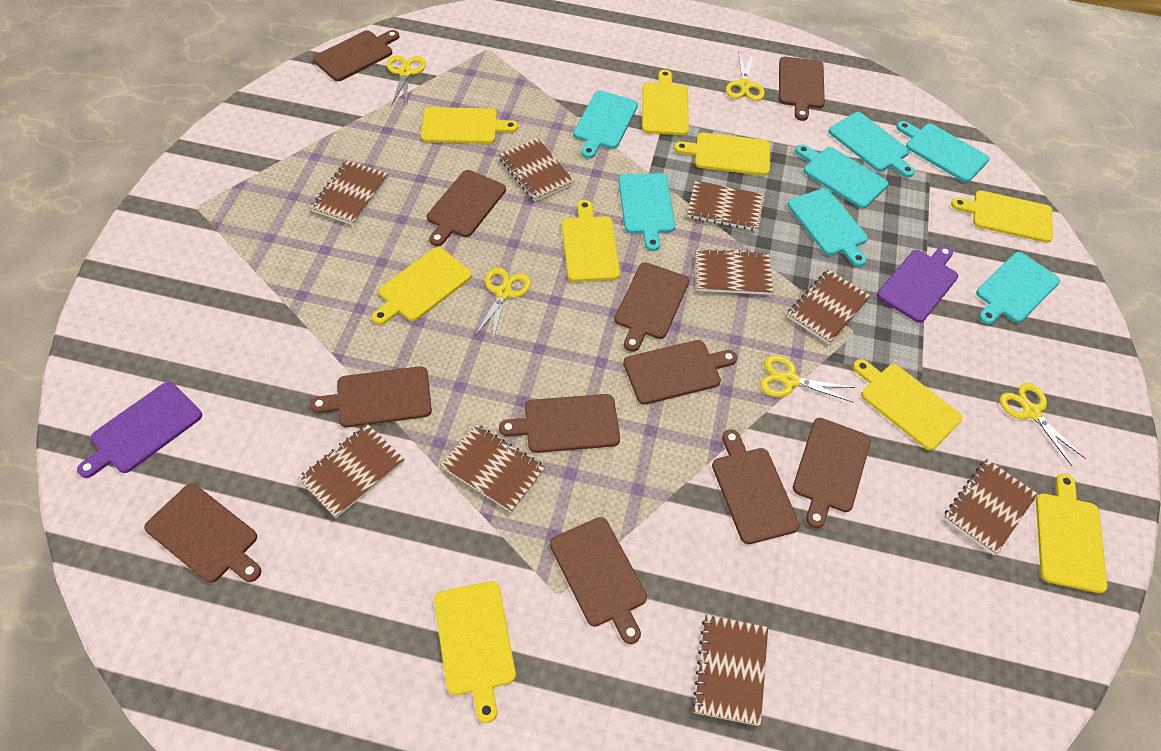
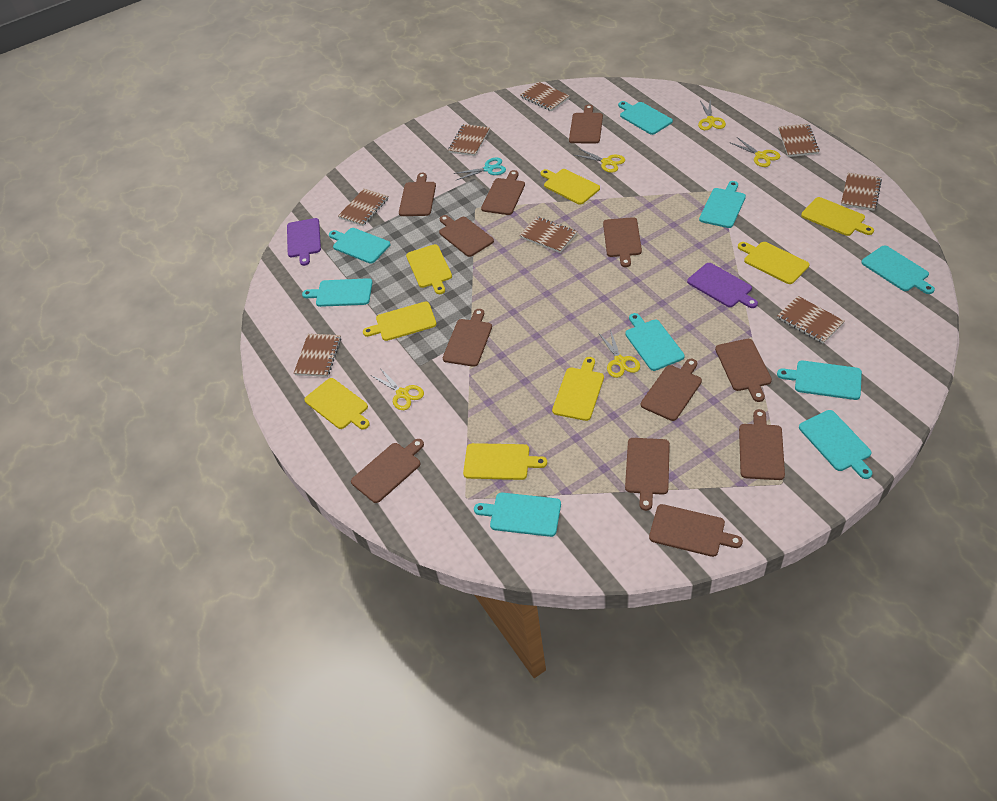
brown cutting board: 11 -> 12
brown notebook: 9 -> 8
turquoise cutting board: 7 -> 9
turquoise scissors: 0 -> 1
yellow cutting board: 9 -> 8

